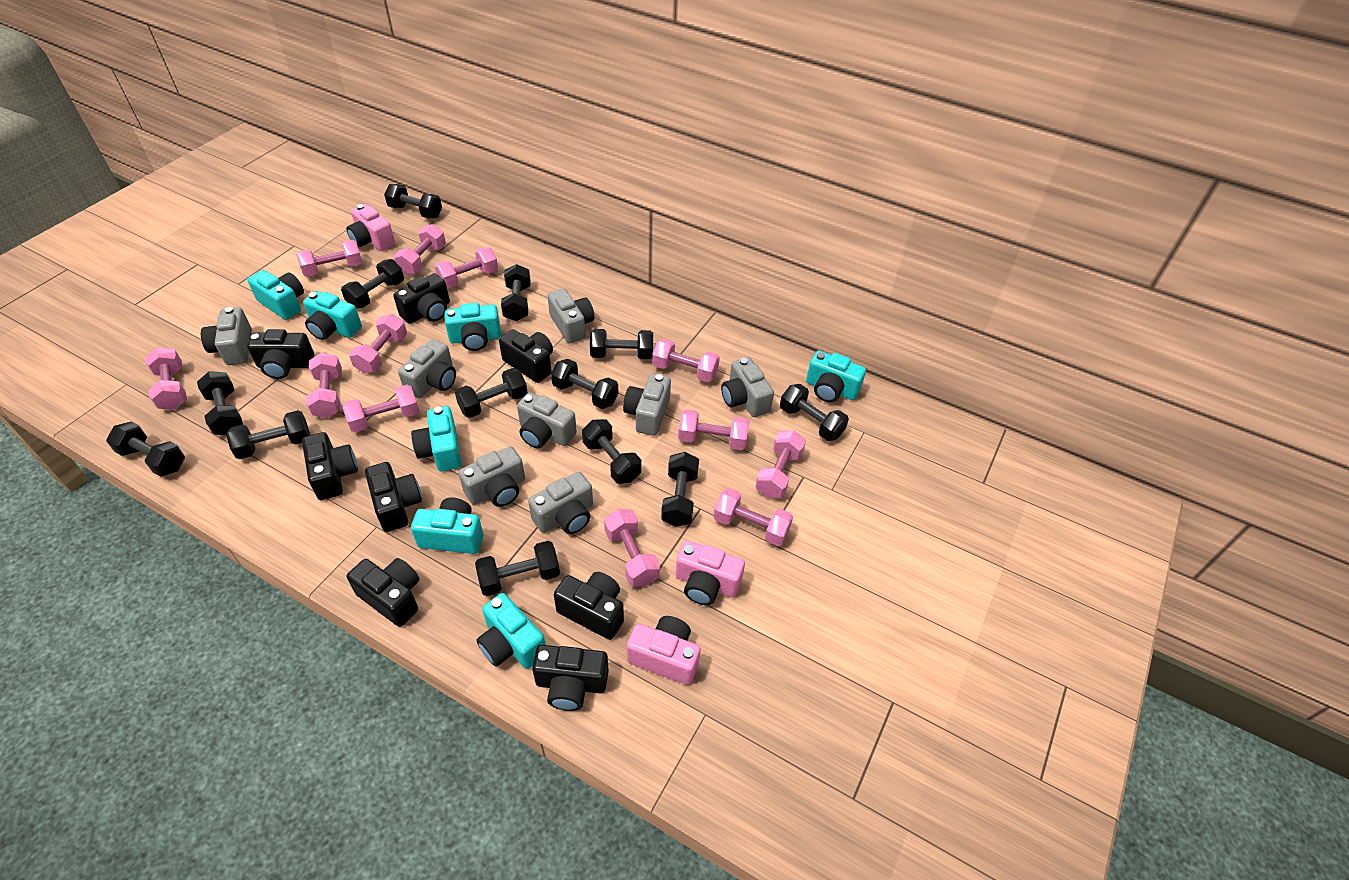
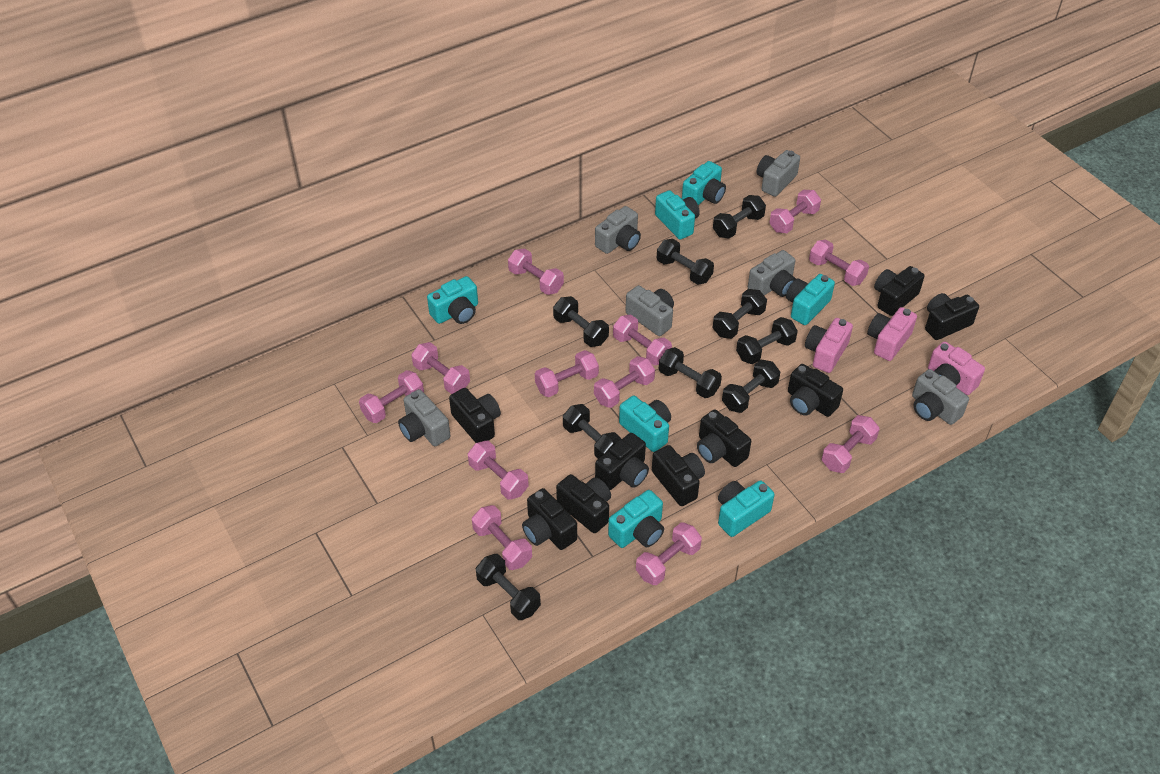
black camera: 8 -> 9
black dumbbell: 13 -> 9
grey camera: 8 -> 6

